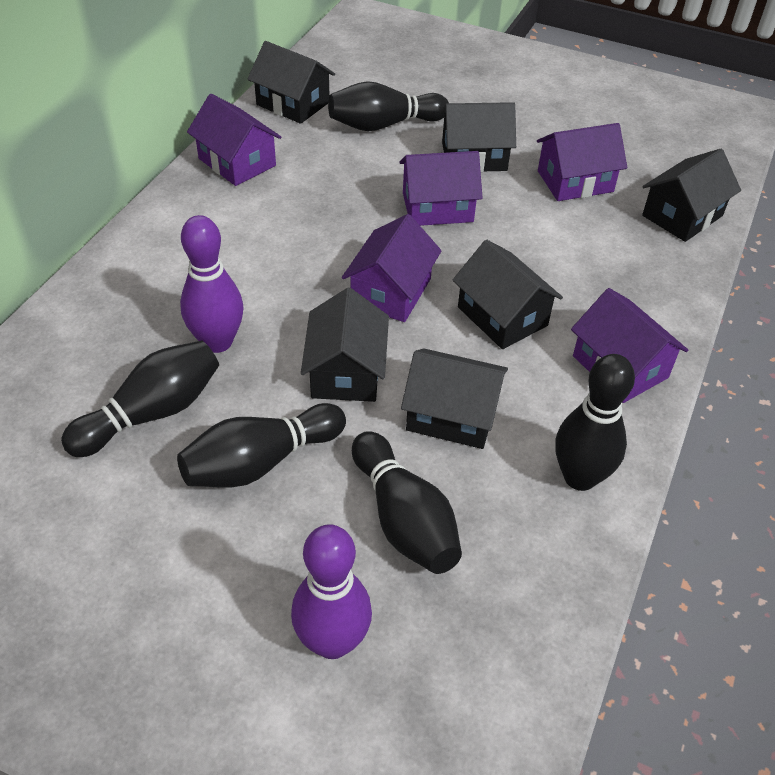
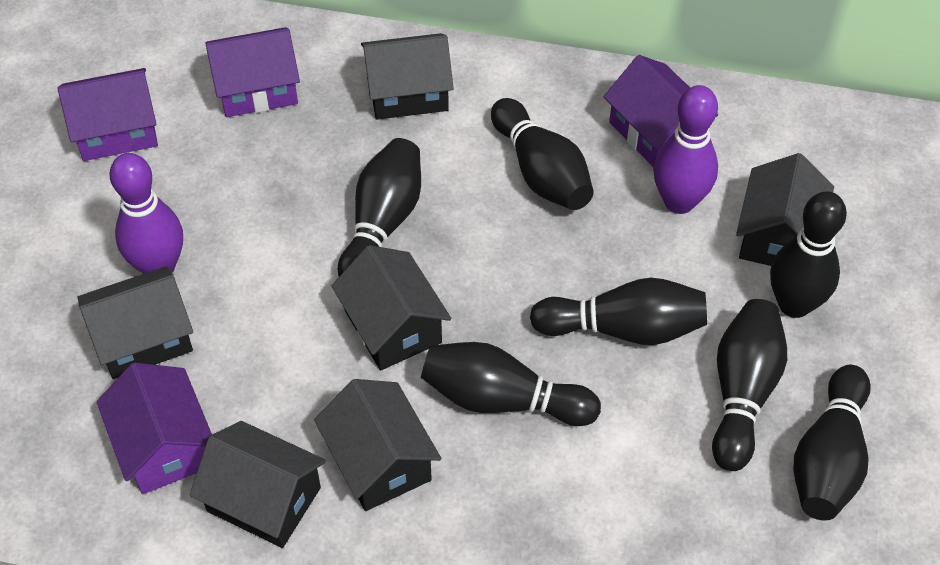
black bowling pin: 5 -> 7
purple house: 5 -> 4

